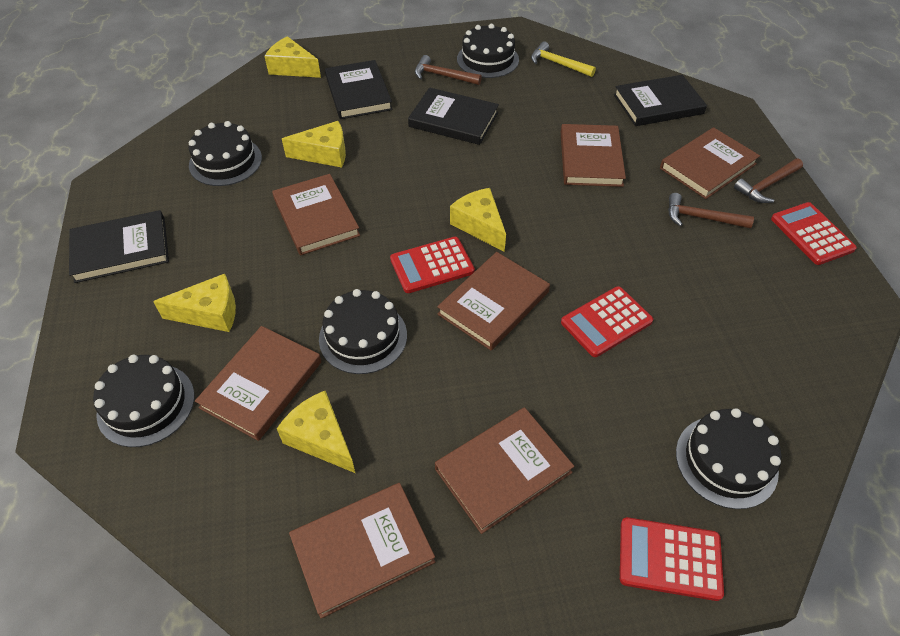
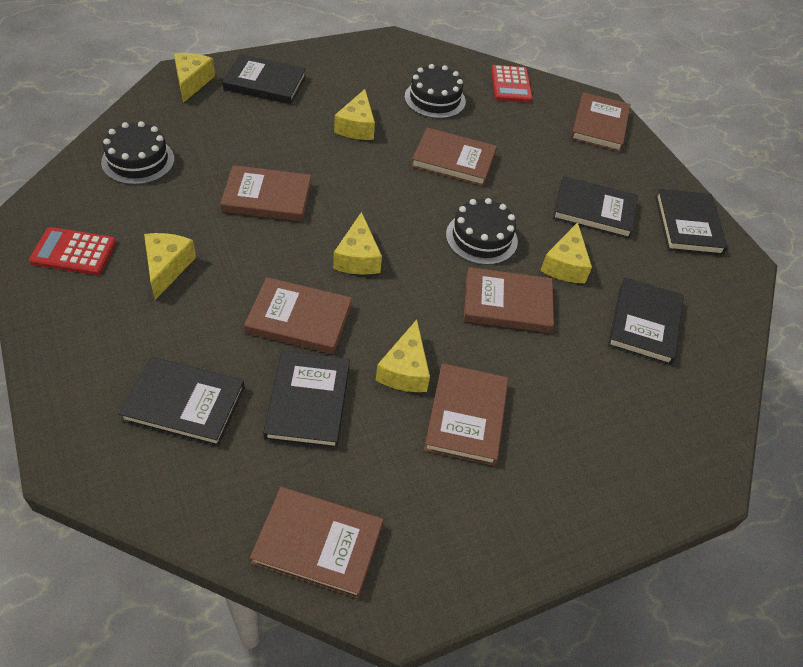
black book: 4 -> 6
black cake: 5 -> 3
brown hammer: 3 -> 0
red calculator: 4 -> 2
yellow cheese: 5 -> 6
yellow hammer: 1 -> 0

